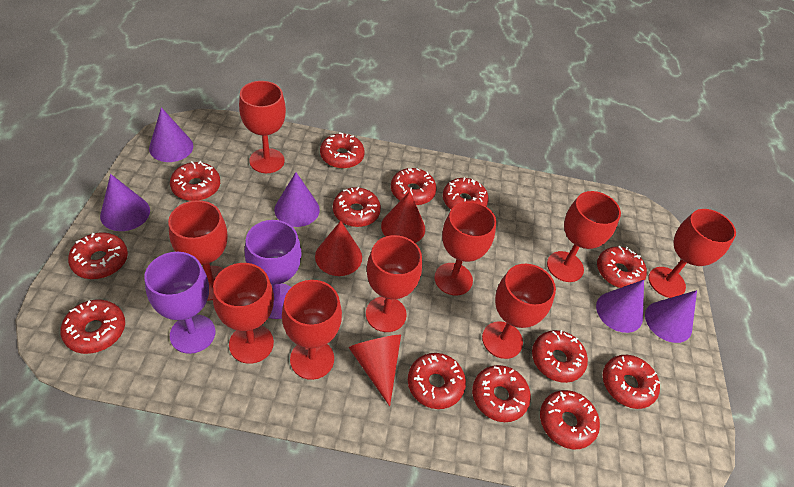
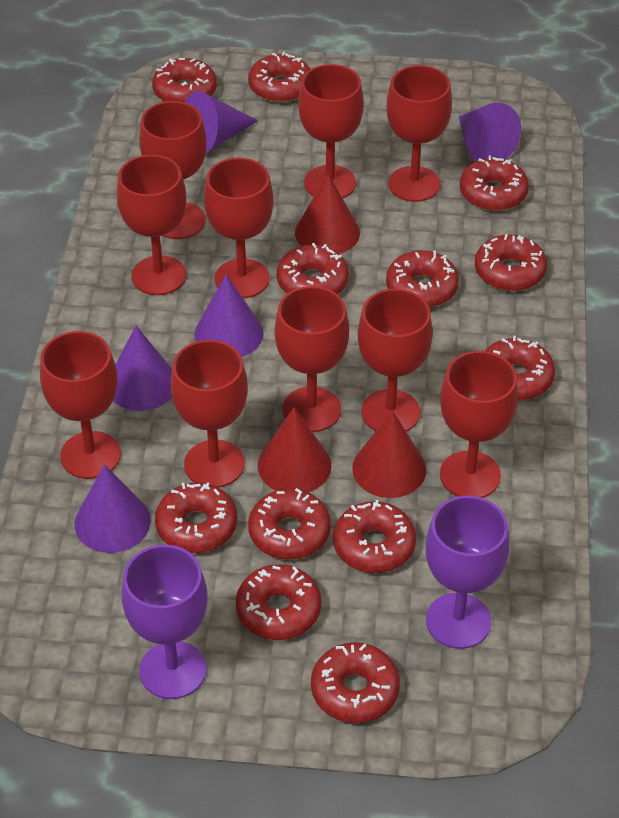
red donut: 13 -> 12
red goblet: 9 -> 10

